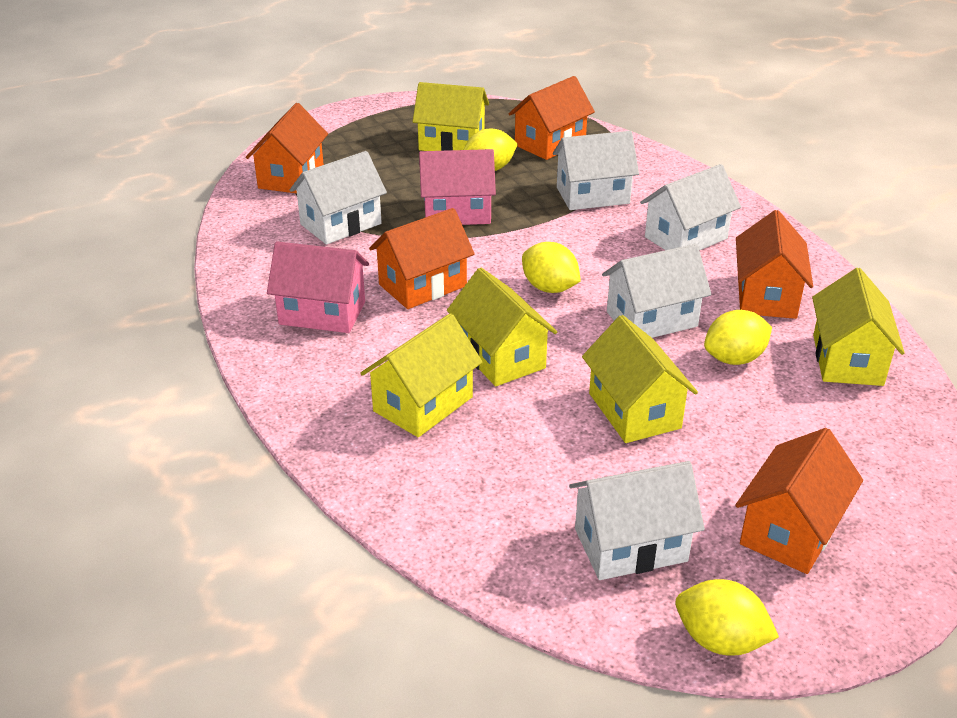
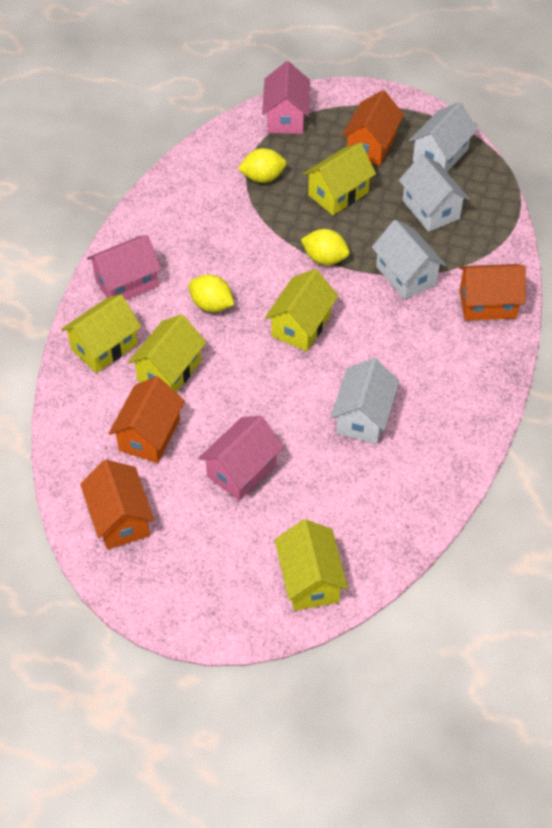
orange house: 5 -> 4
pink house: 2 -> 3
white house: 5 -> 4
yellow lemon: 4 -> 3

